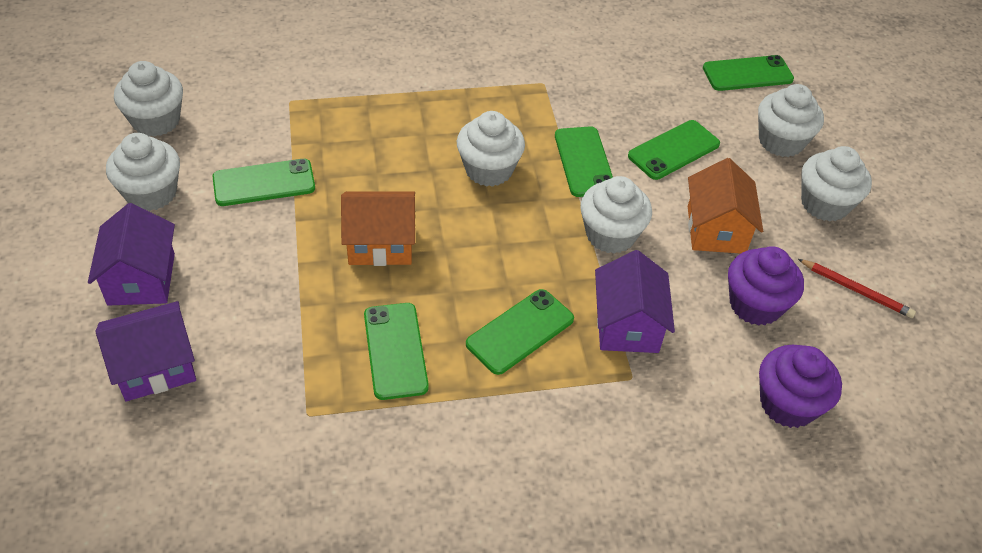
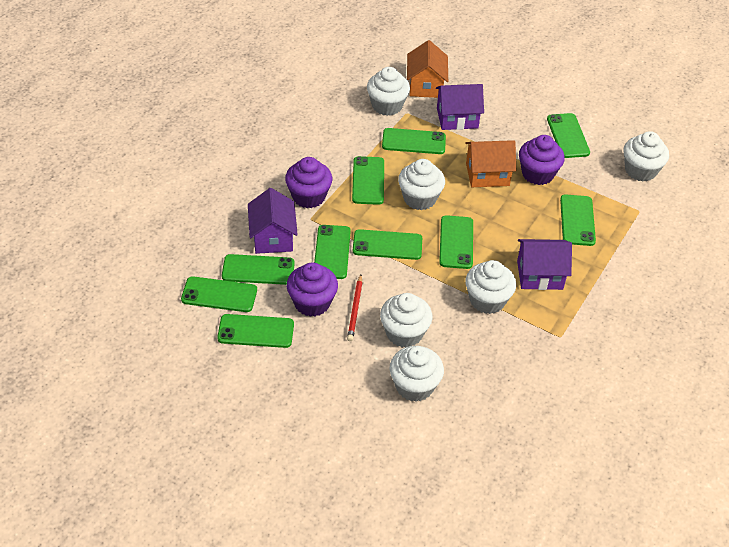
green phone: 6 -> 10
purple cupcake: 2 -> 3

